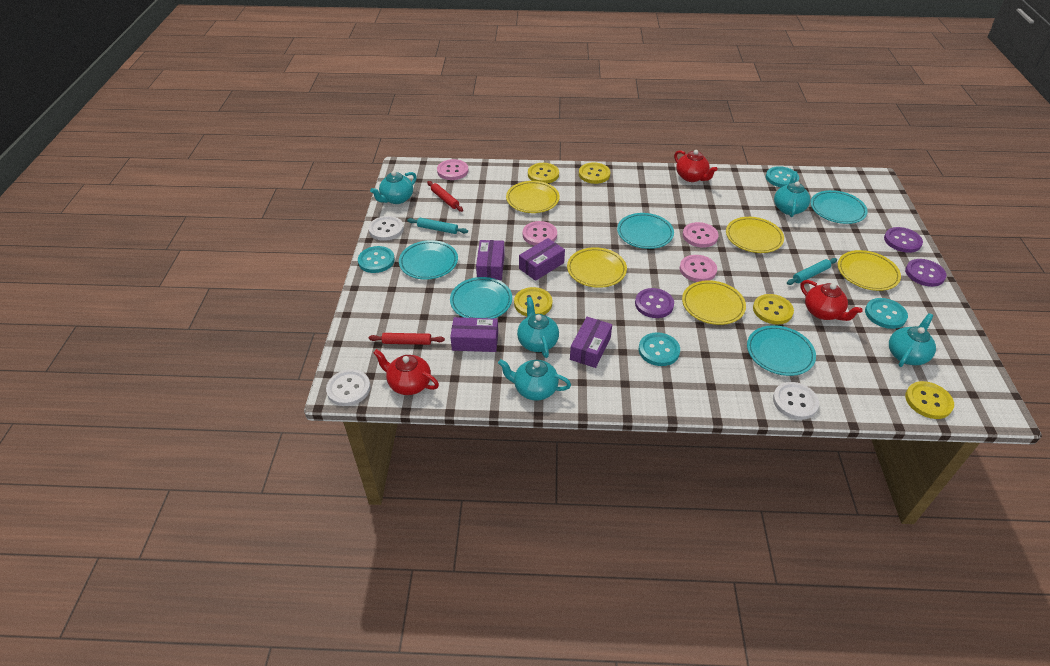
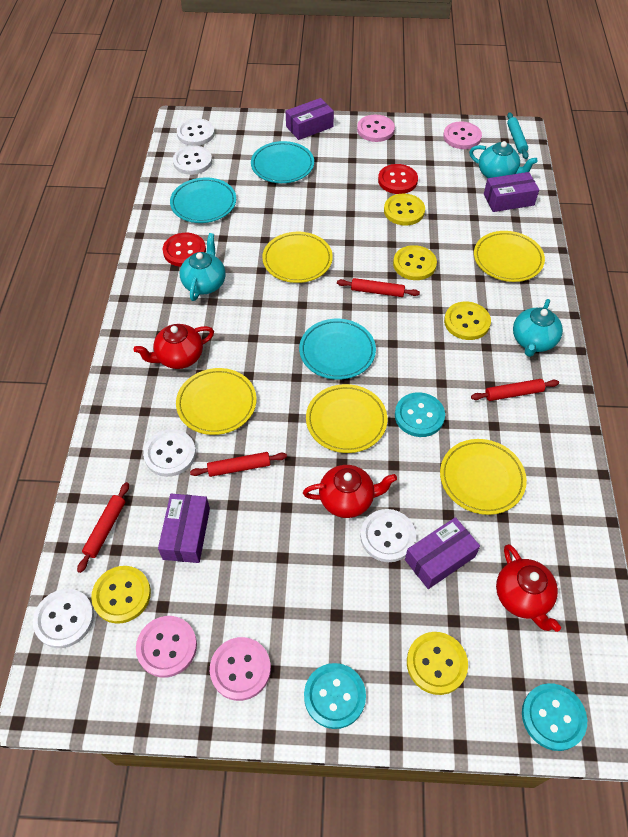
purple button: 3 -> 0
red button: 0 -> 2
red rolling pin: 2 -> 4
turquoise button: 4 -> 3
turquoise plate: 5 -> 3
turquoise rolling pin: 2 -> 1
turquoise teapot: 5 -> 3
white button: 3 -> 5

